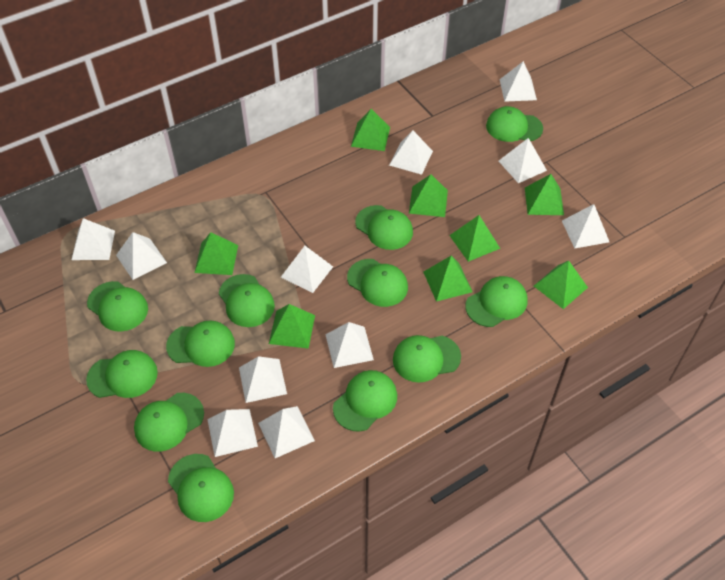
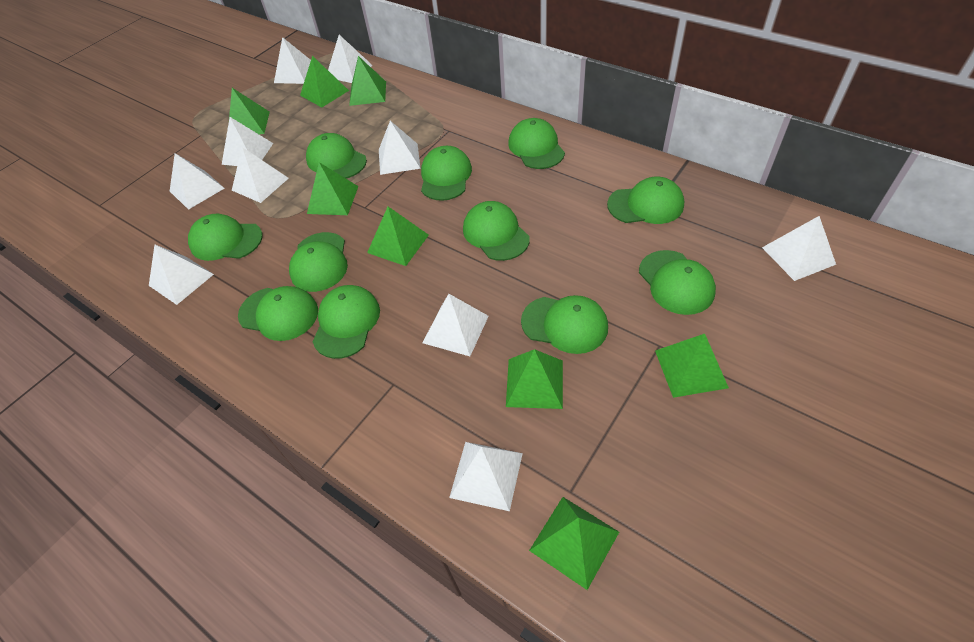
green cap: 12 -> 11
white pyramid: 11 -> 10

